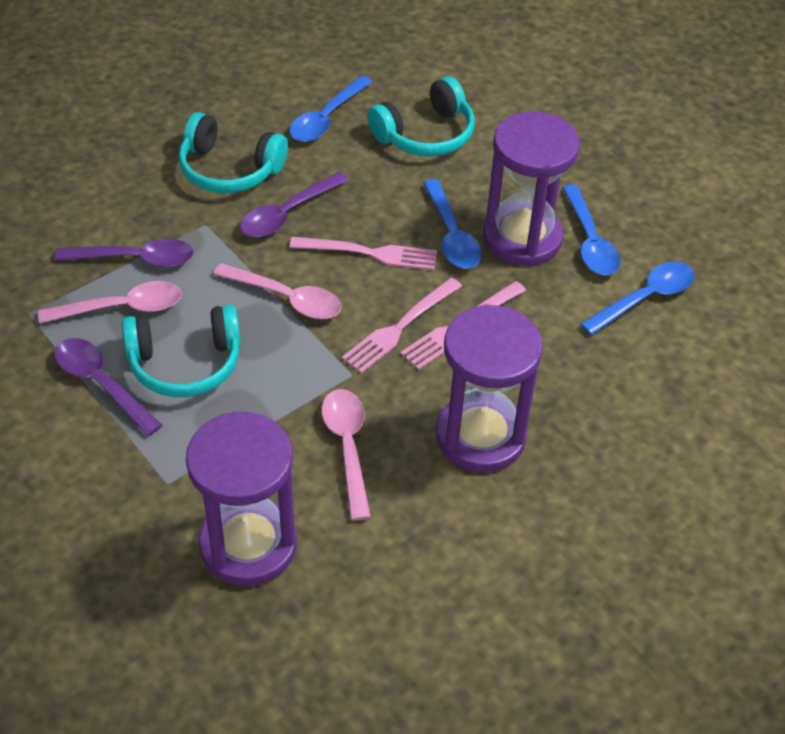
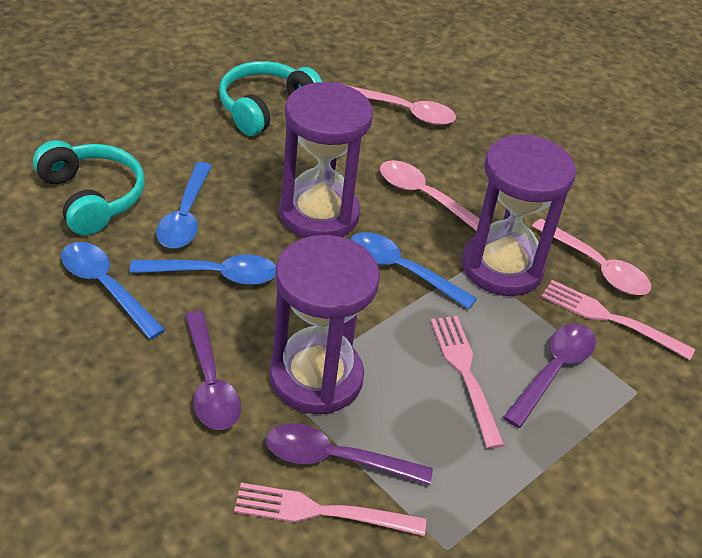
turquoise headphones: 3 -> 2

